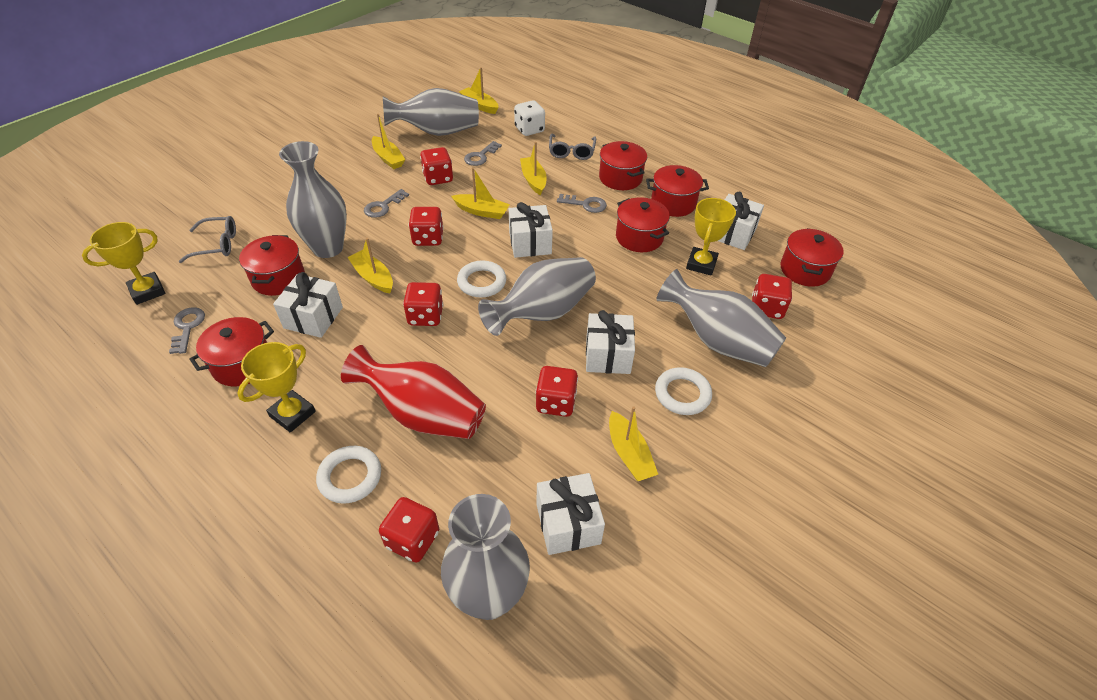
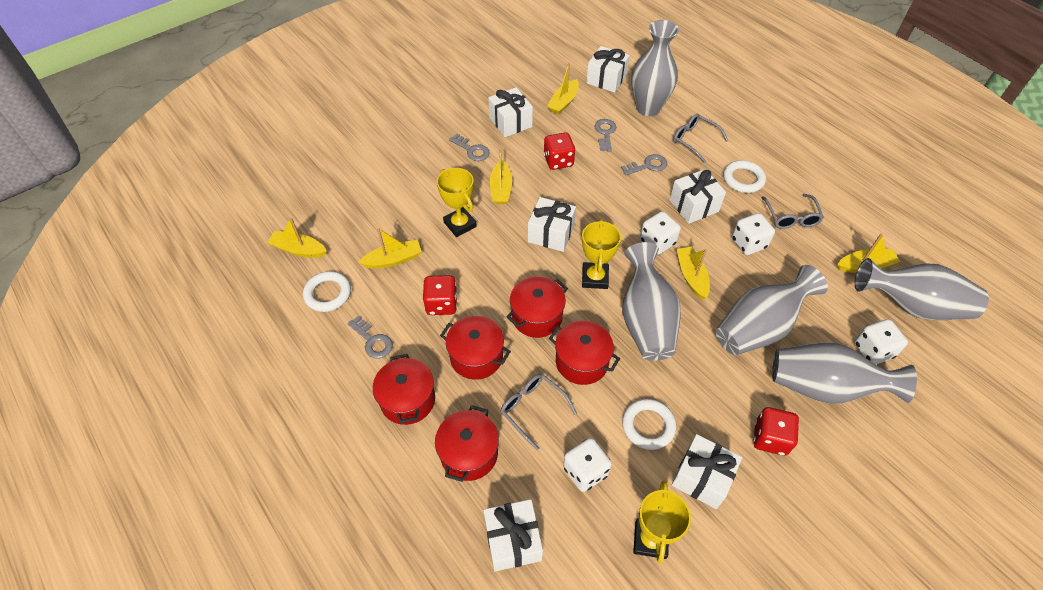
grey glasses: 2 -> 3
red dice: 6 -> 3
red pot: 6 -> 5
red vase: 1 -> 0
white dice: 1 -> 4
white gift: 5 -> 6

